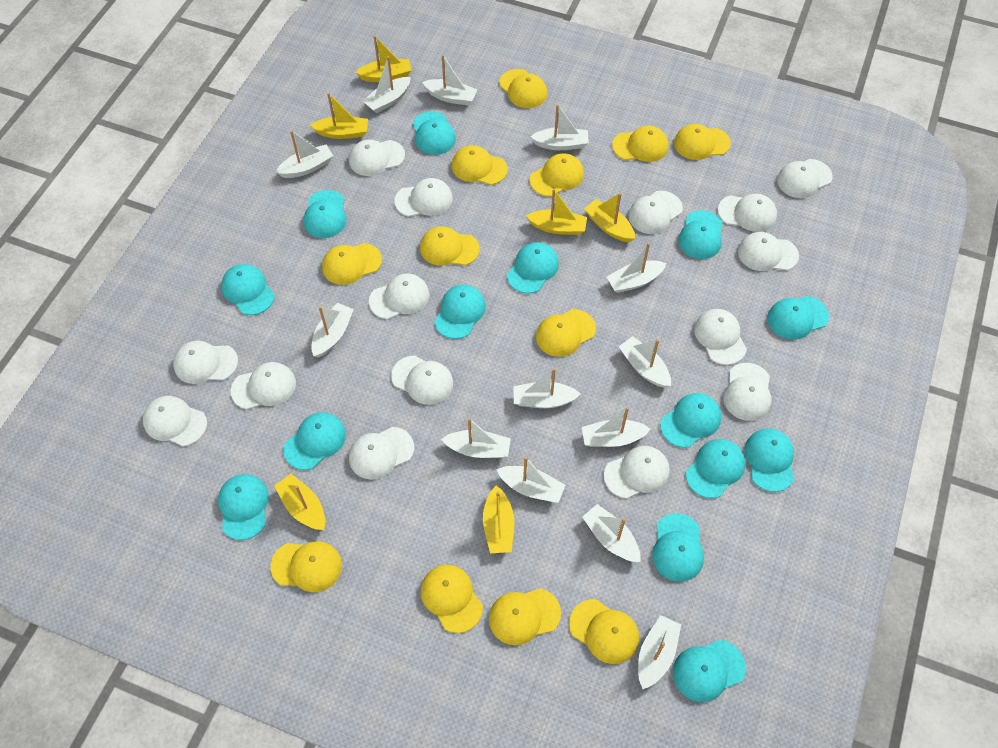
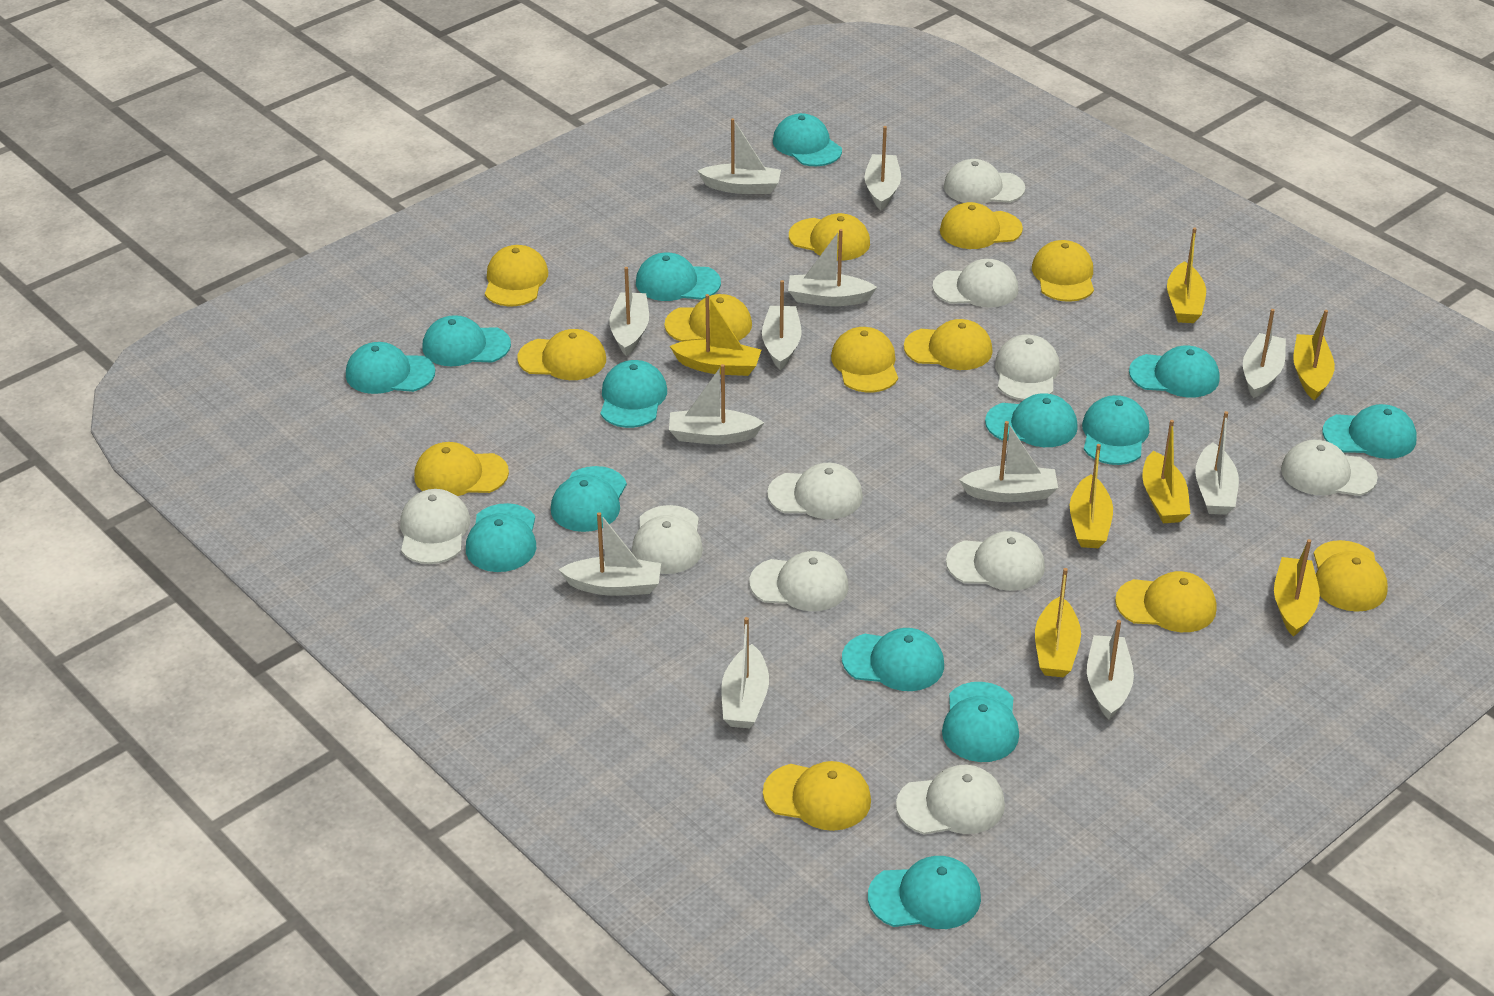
white boat: 13 -> 12
white cap: 15 -> 10
yellow boat: 6 -> 7

